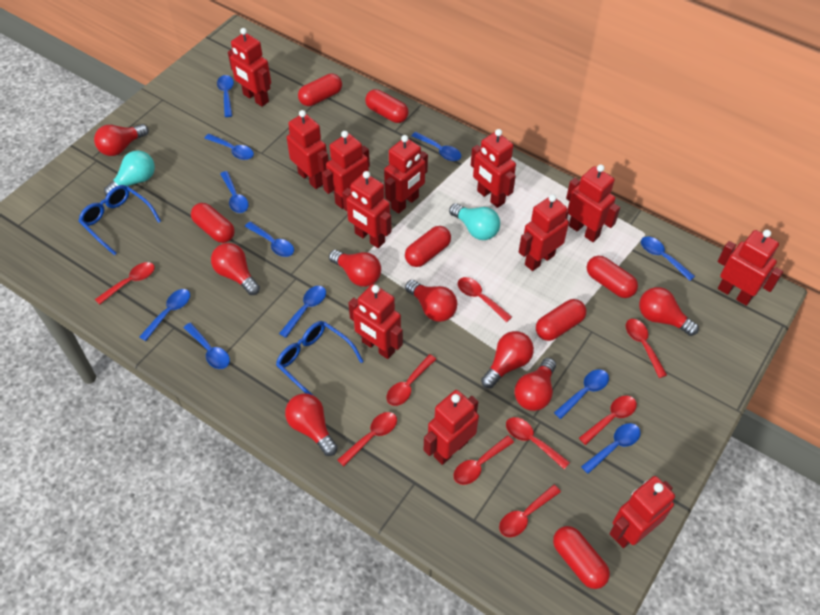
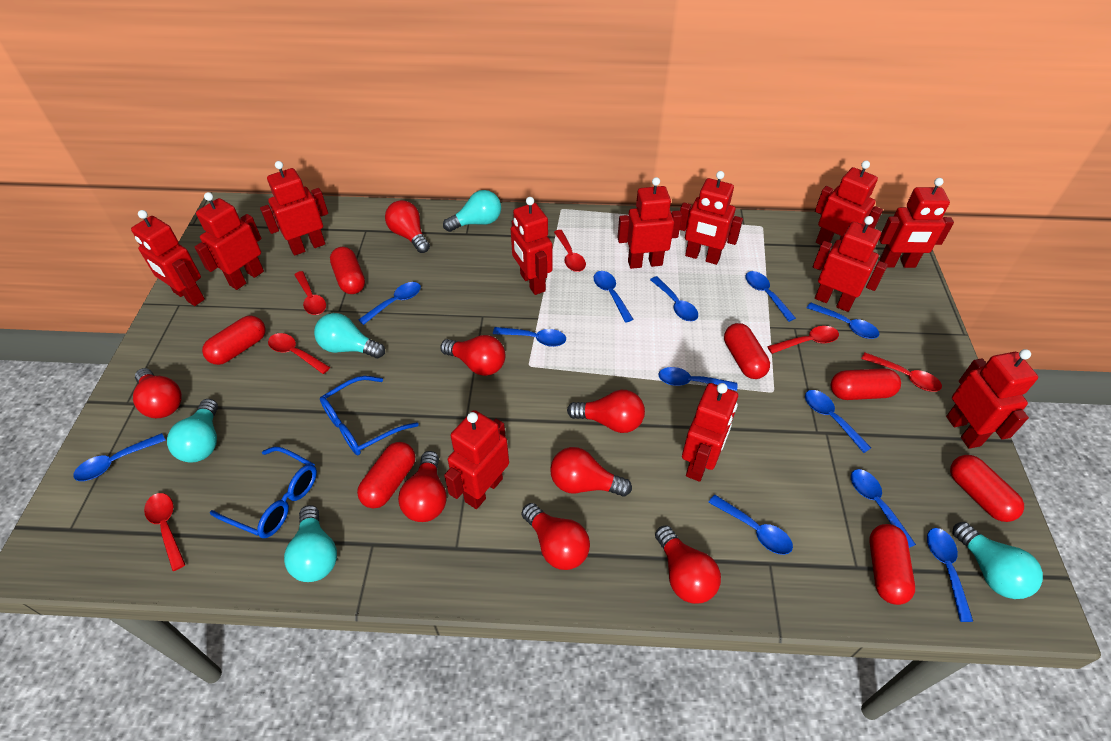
blue spoon: 11 -> 12
red spoon: 9 -> 6
turquoise light bulb: 2 -> 5

